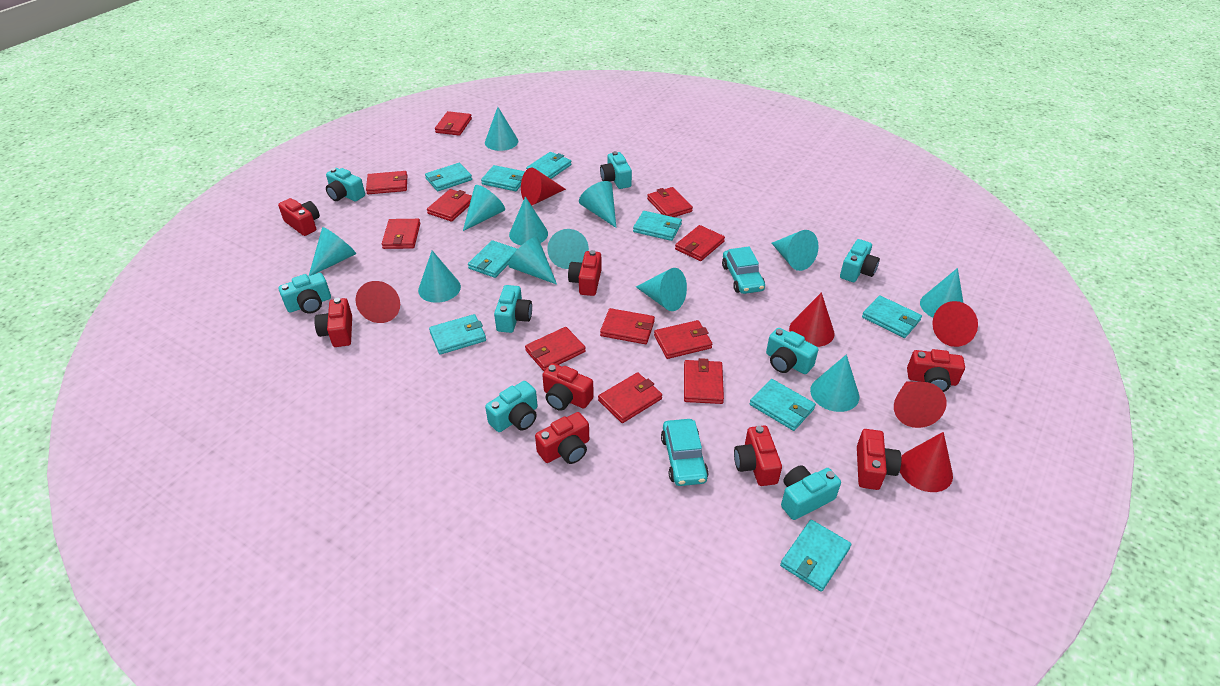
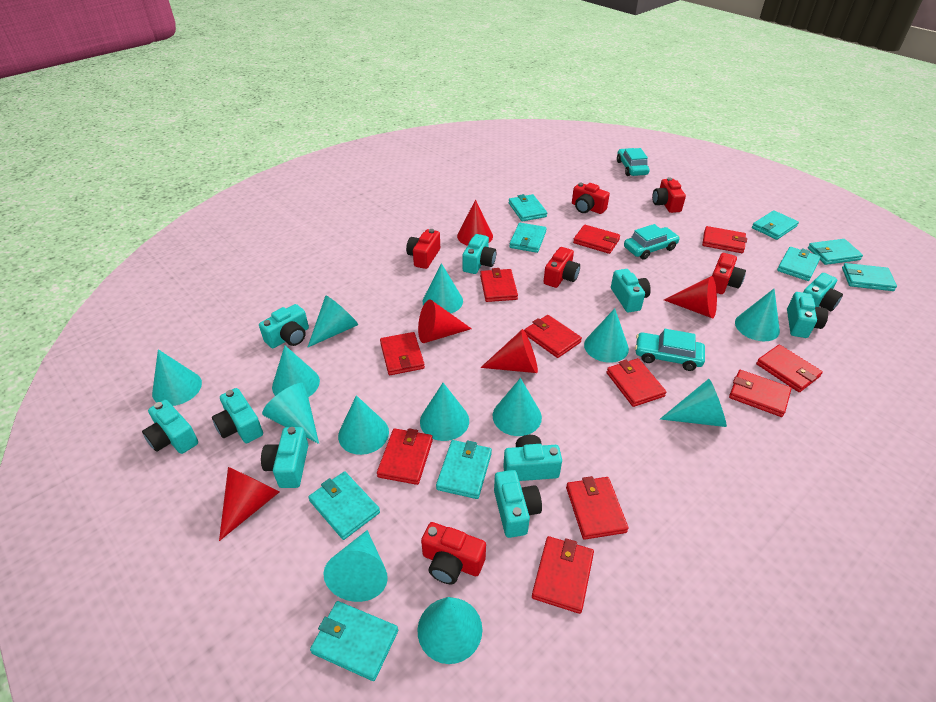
red camera: 8 -> 6
red cone: 6 -> 5
turquoise camera: 8 -> 10
turquoise car: 2 -> 3
turquoise cone: 12 -> 13

